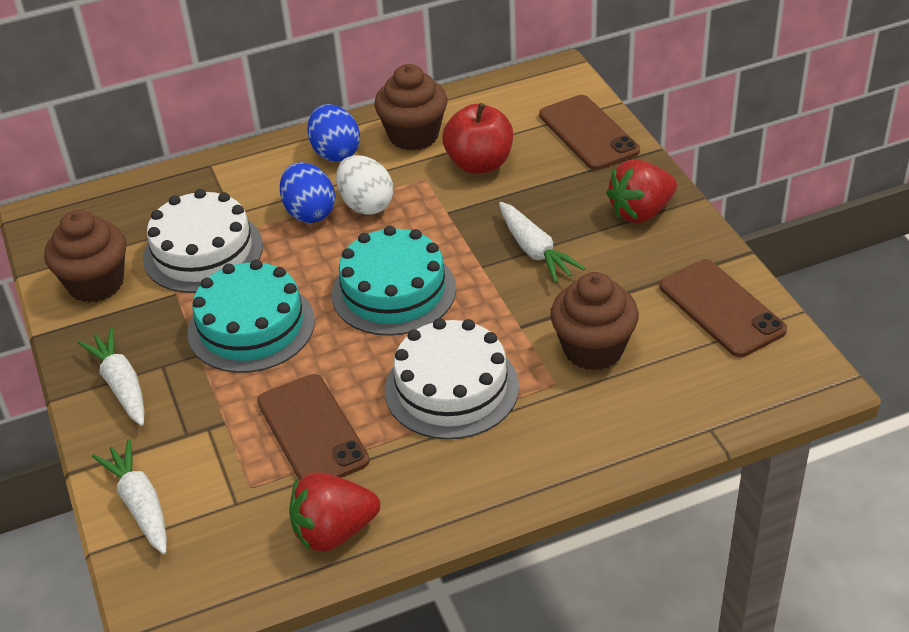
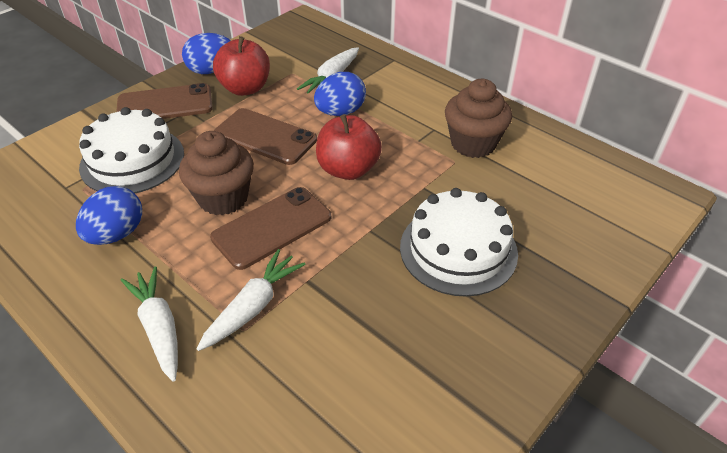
blue egg: 2 -> 3
brown cupcake: 3 -> 2
red apple: 1 -> 2
red strawberry: 2 -> 0
turquoise cake: 2 -> 0
white egg: 1 -> 0

